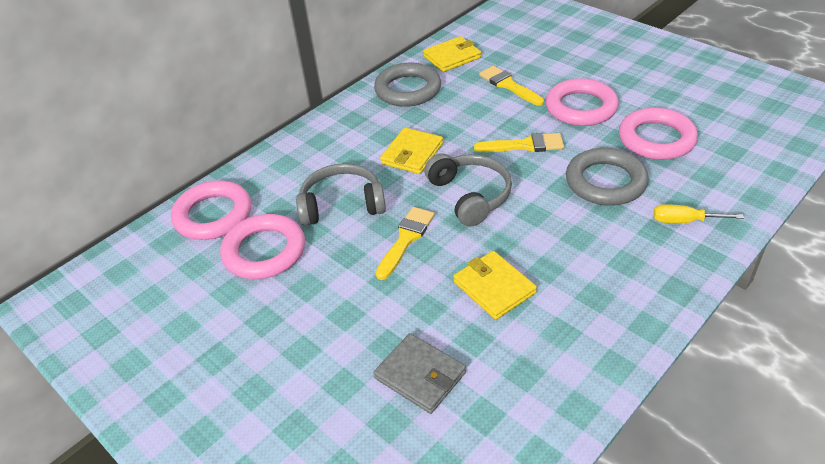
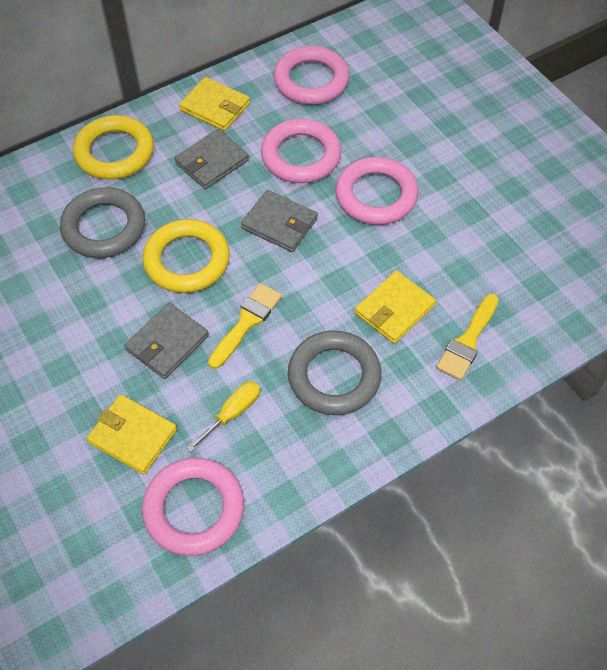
grey headphones: 2 -> 0
grey wallet: 1 -> 3
yellow brush: 3 -> 2
yellow ring: 0 -> 2

